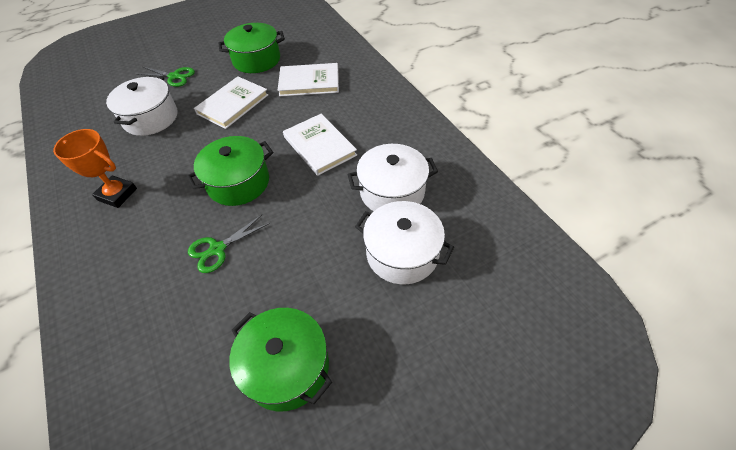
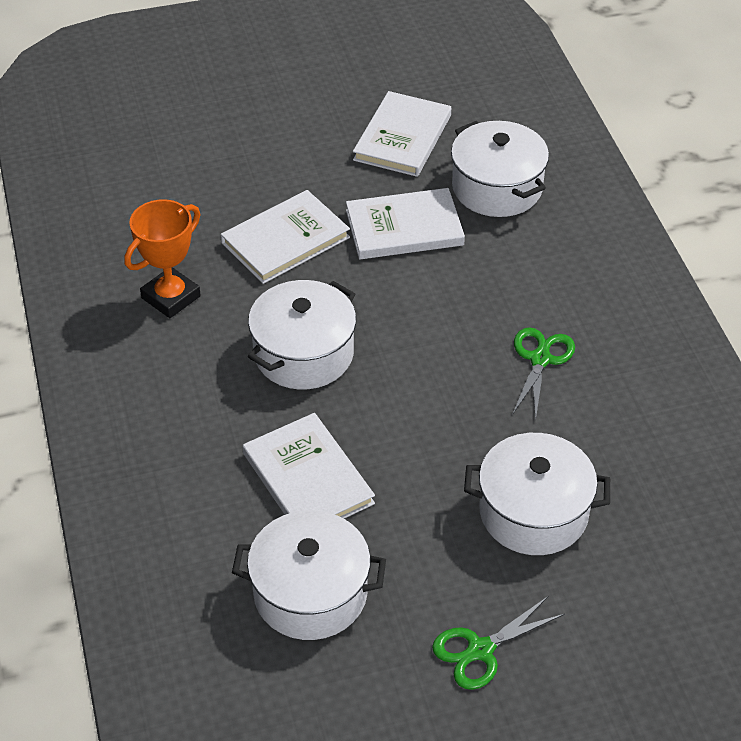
green pot: 3 -> 0
white book: 3 -> 4
white pot: 3 -> 4

